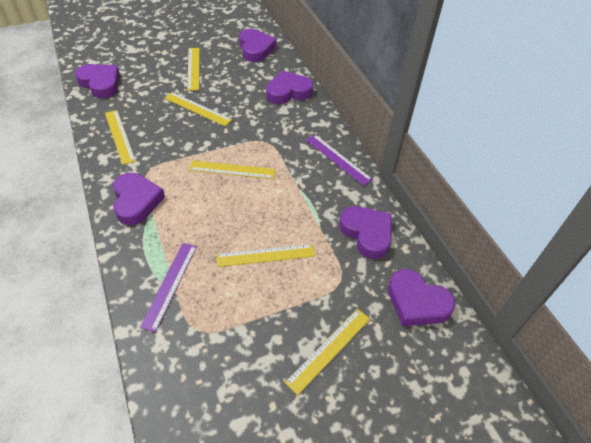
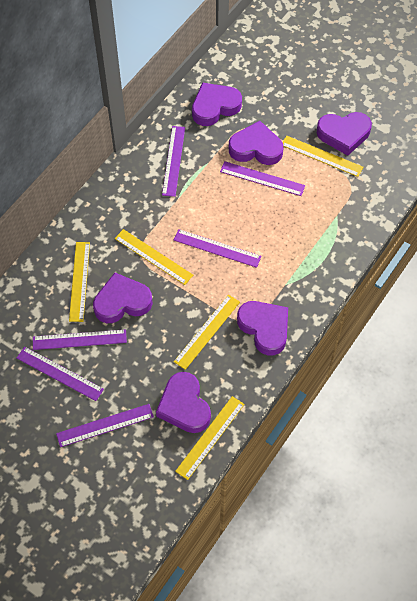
purple ruler: 2 -> 6
yellow ruler: 6 -> 5

